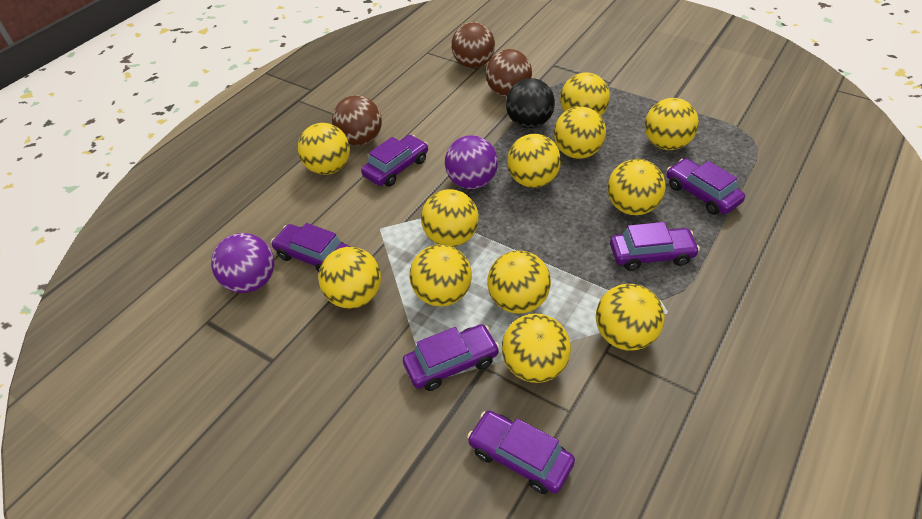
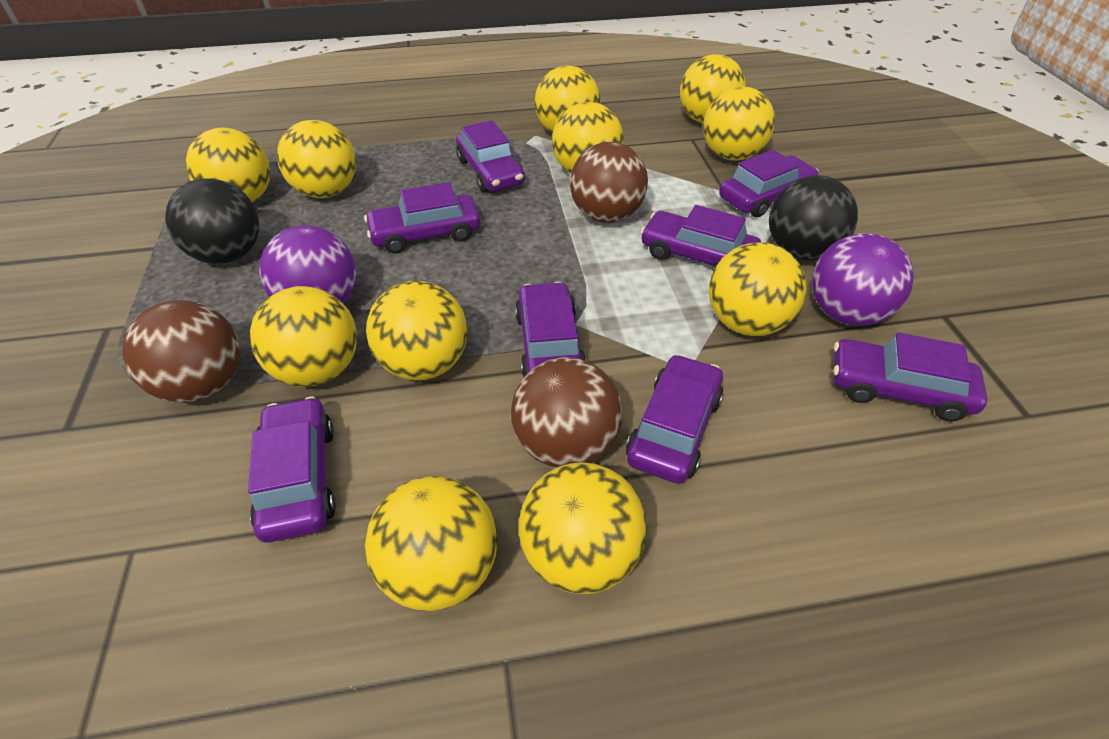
black ball: 1 -> 2
purple car: 6 -> 8
yellow ball: 12 -> 11

